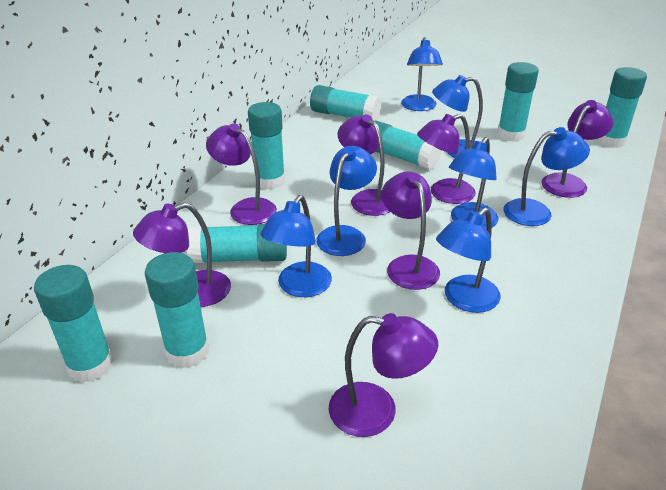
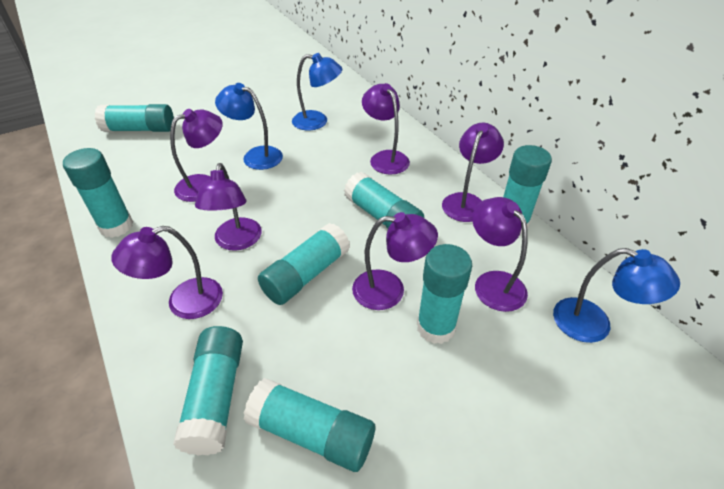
blue lamp: 7 -> 3

